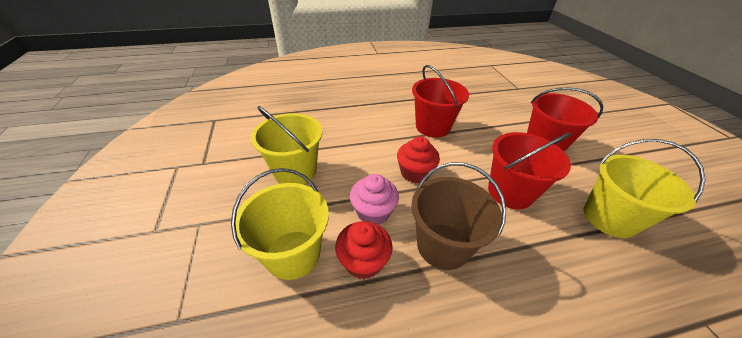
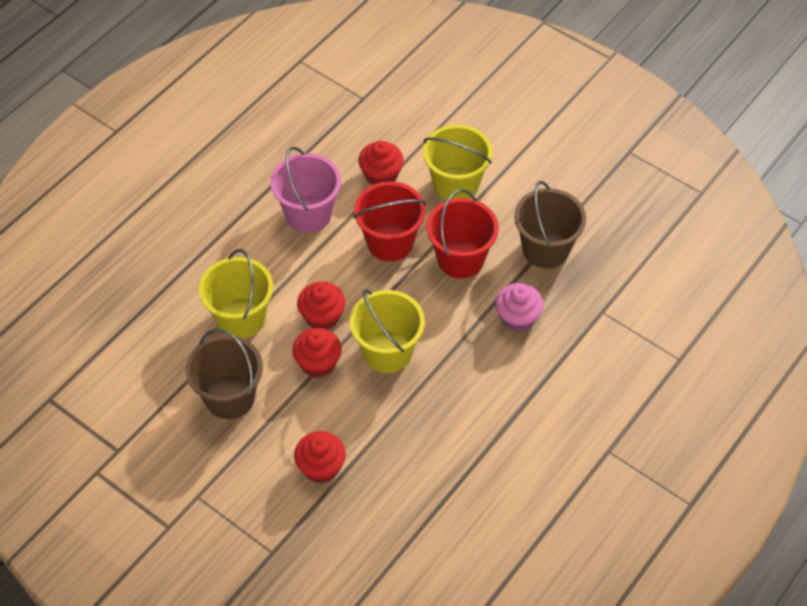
brown bucket: 1 -> 2
pink bucket: 0 -> 1
red bucket: 3 -> 2
red cupcake: 2 -> 4

